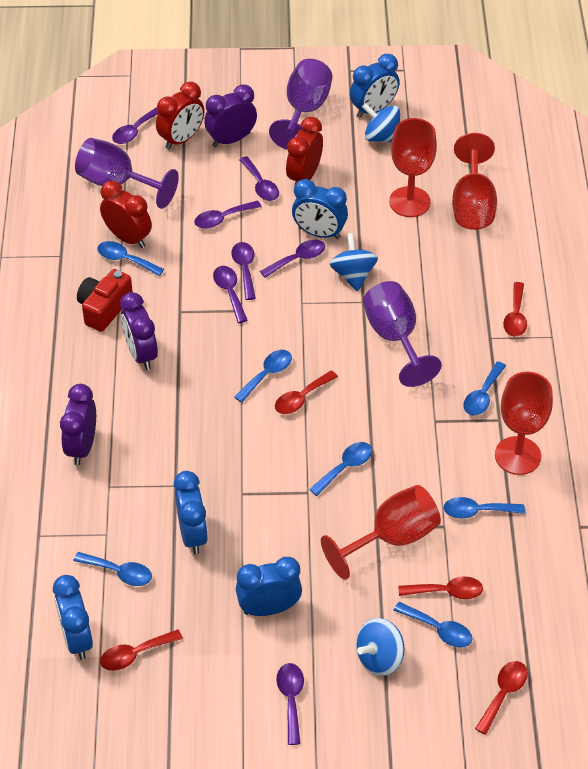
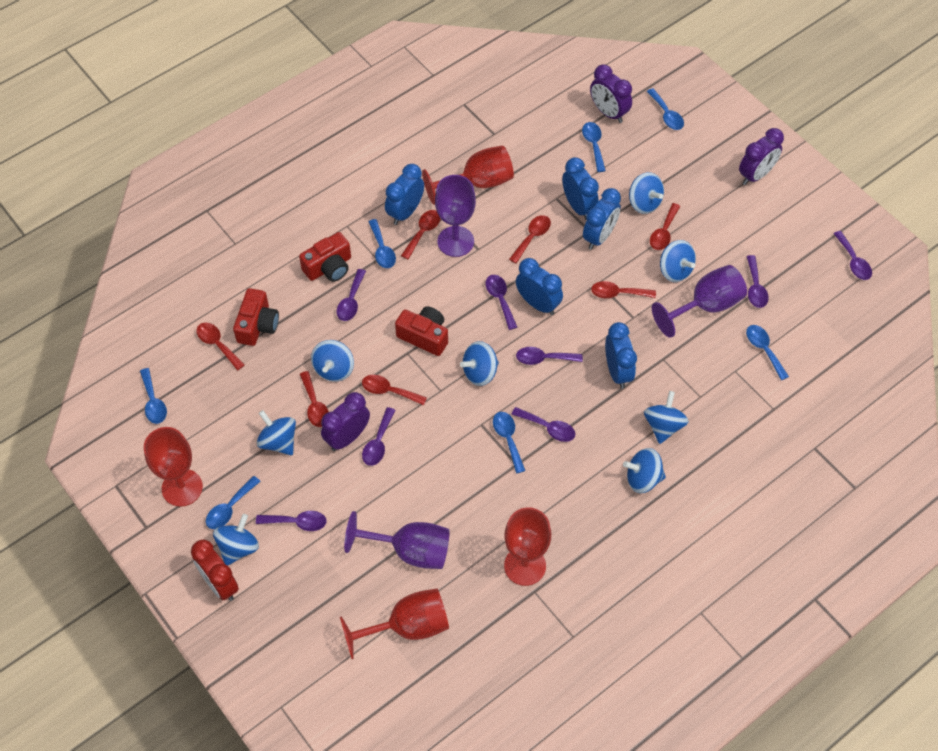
blue spinning top: 3 -> 8
purple spoon: 7 -> 8
red camera: 1 -> 3
red clock: 3 -> 1
red spoon: 5 -> 7

